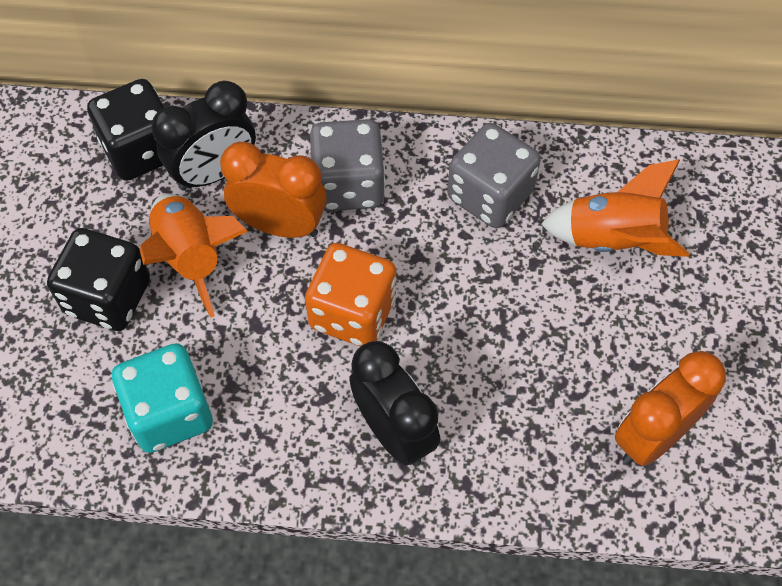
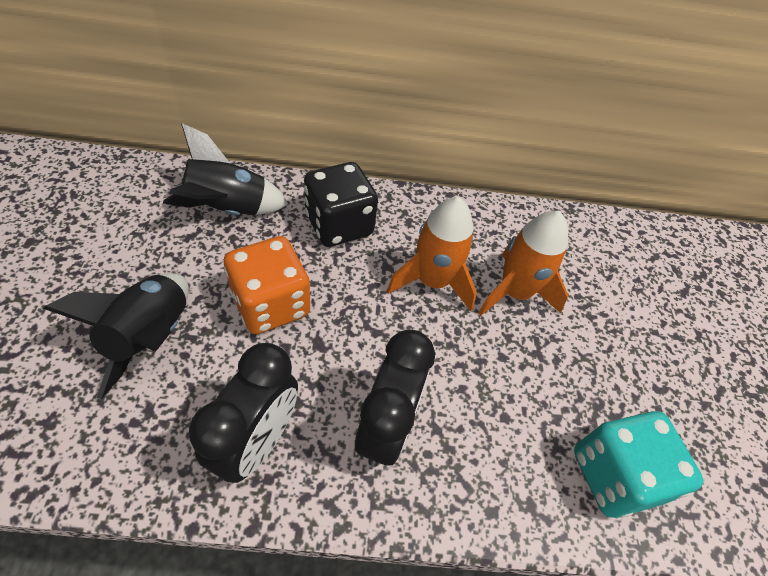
black dice: 2 -> 1
black rocket: 0 -> 2
grey dice: 2 -> 0
orange clock: 2 -> 0

